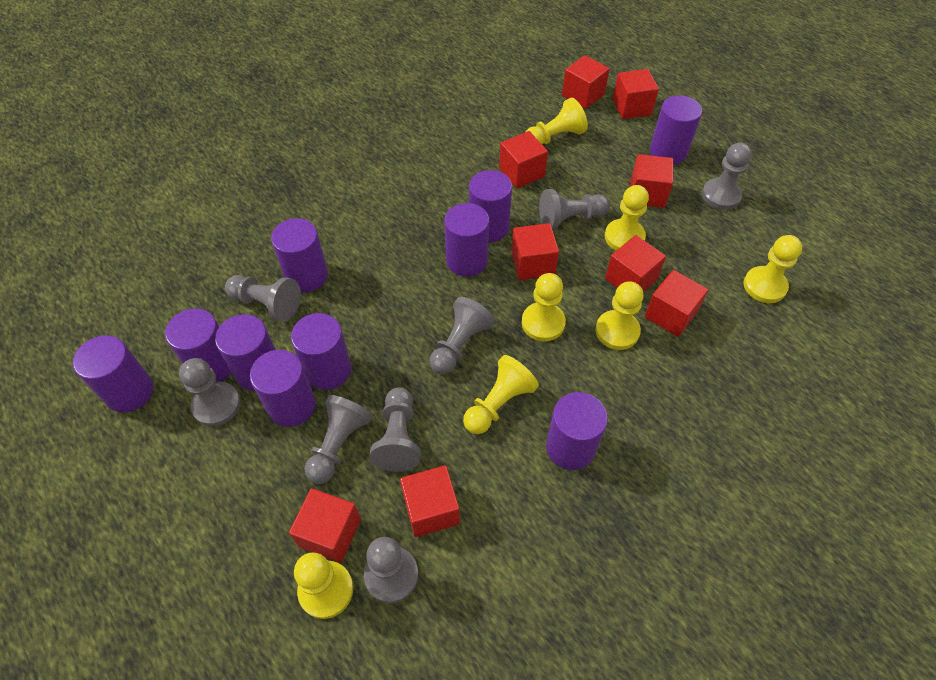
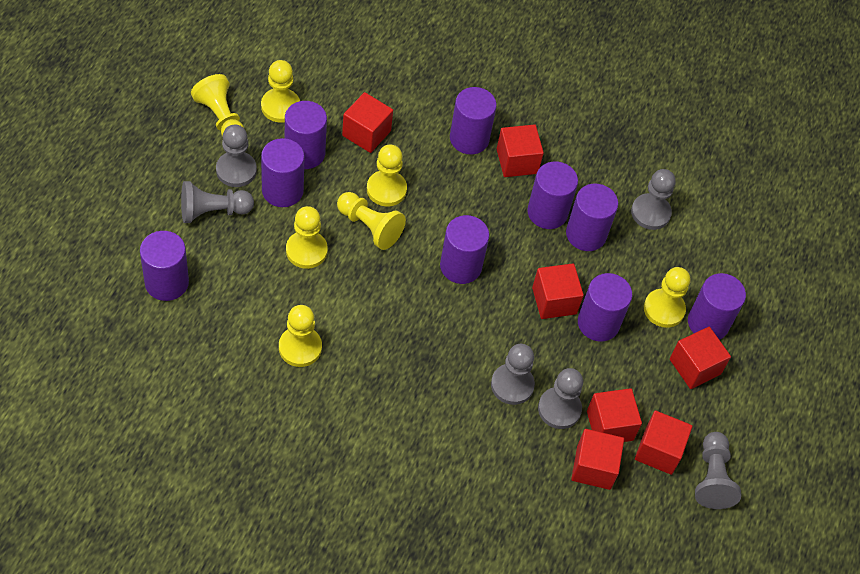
grey pawn: 8 -> 6
purple cylinder: 10 -> 9
red cube: 9 -> 7

